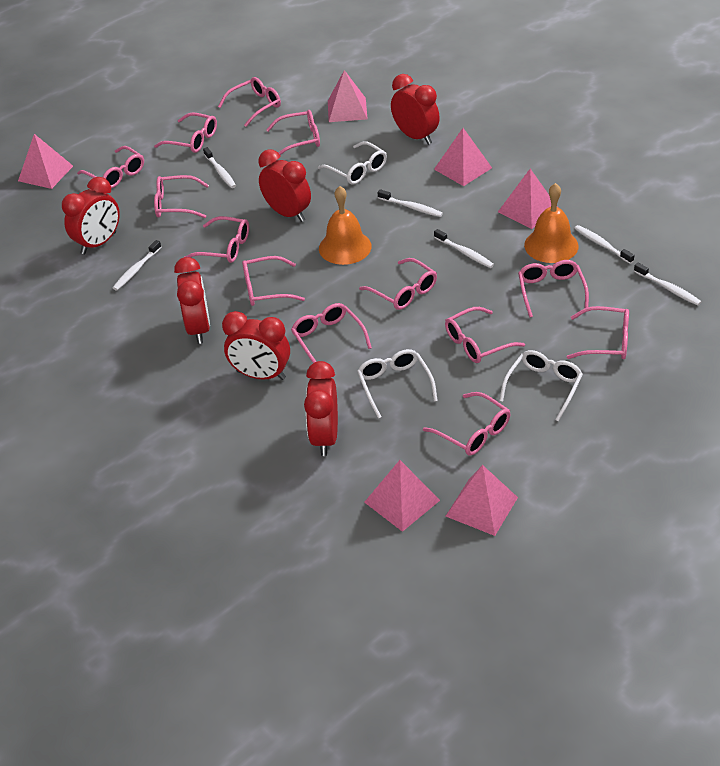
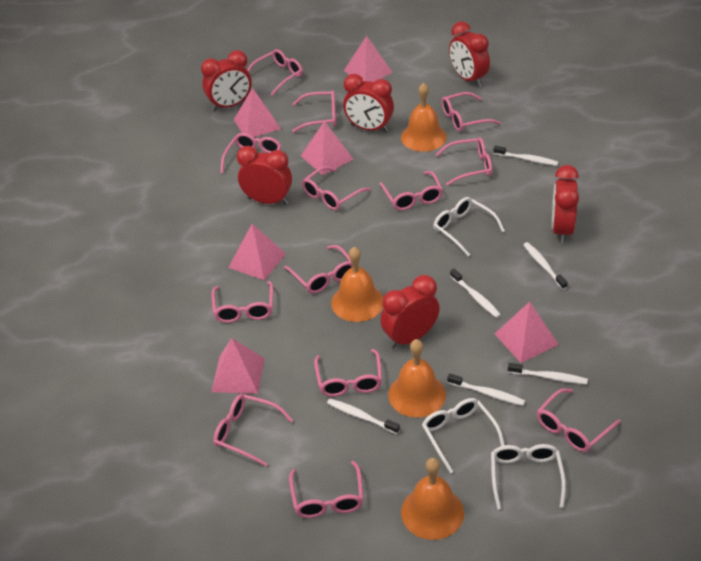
orange bell: 2 -> 4

